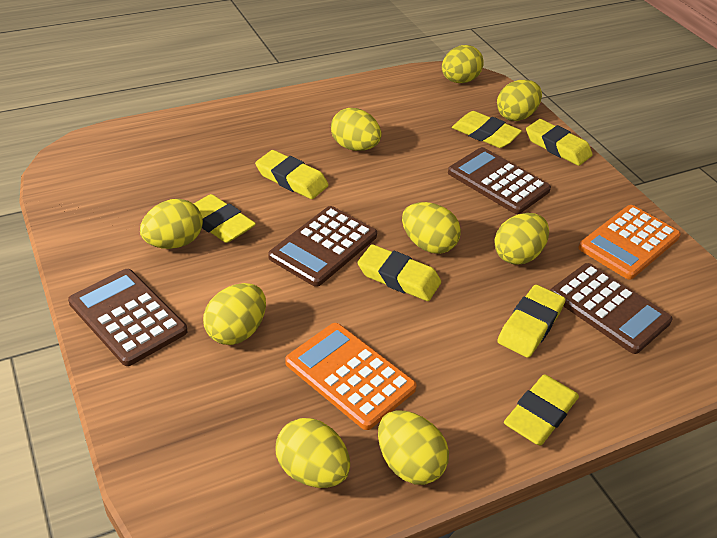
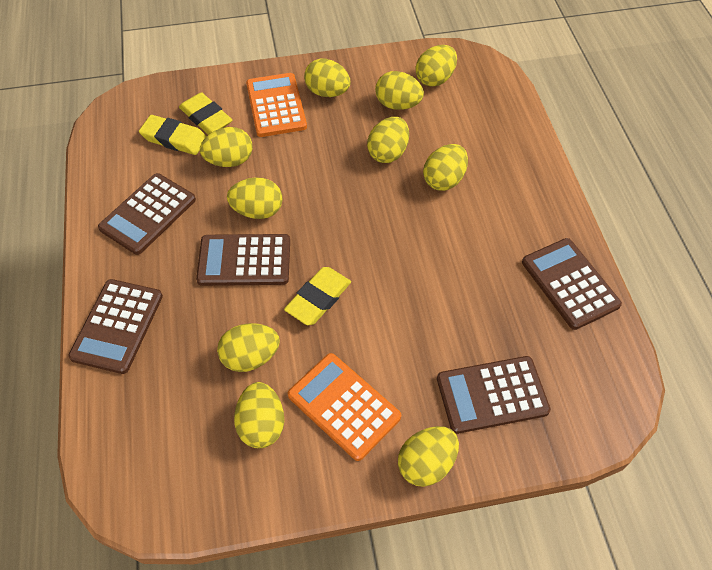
brown calculator: 4 -> 5
yellow egg: 9 -> 10
yellow eraser: 7 -> 3

